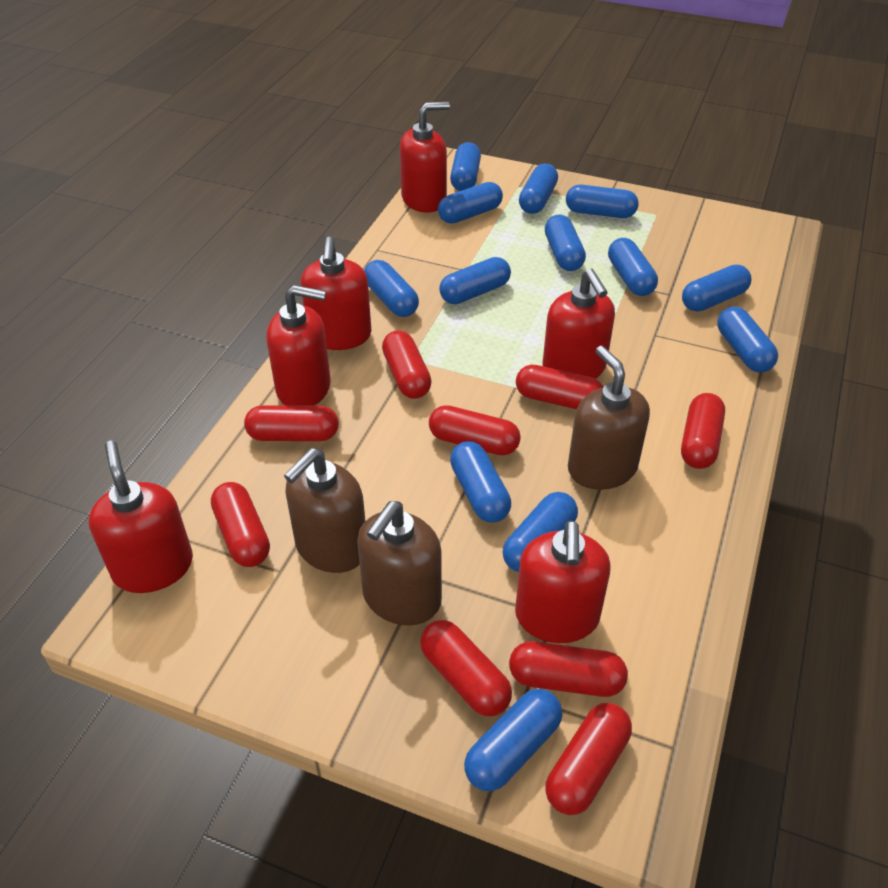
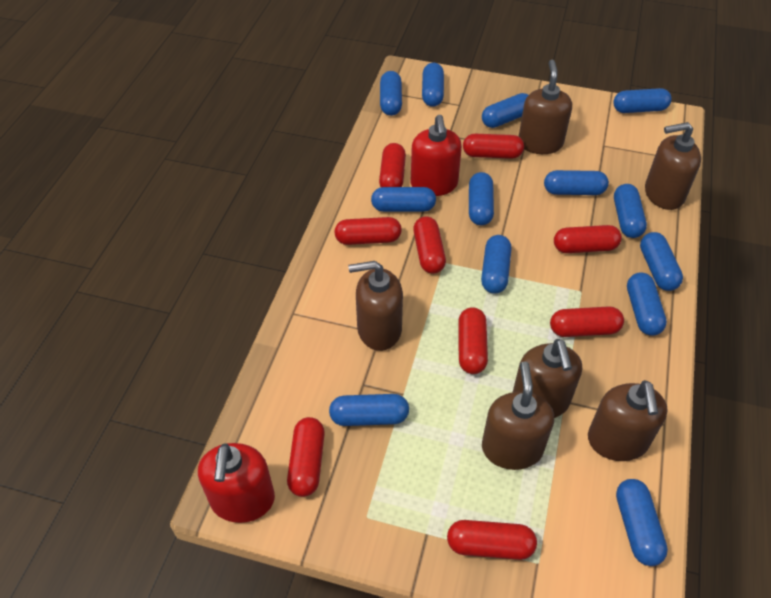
brown soap dispenser: 3 -> 6
red soap dispenser: 6 -> 2

